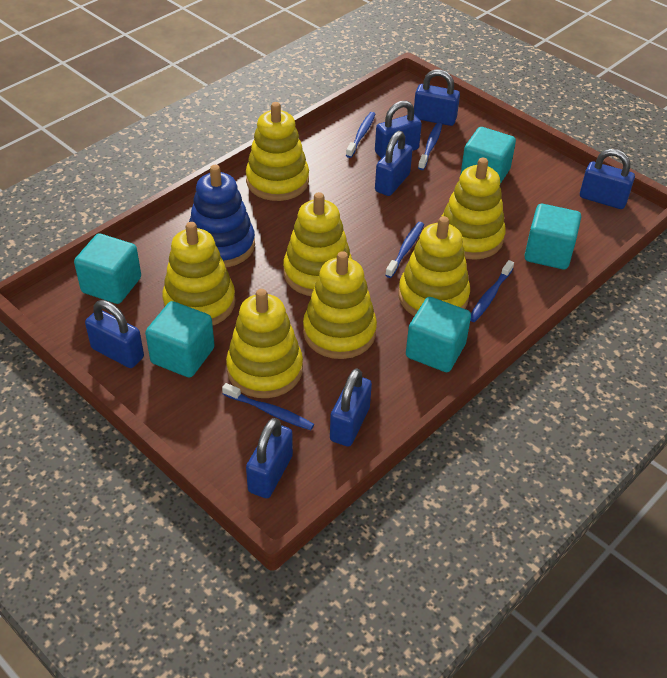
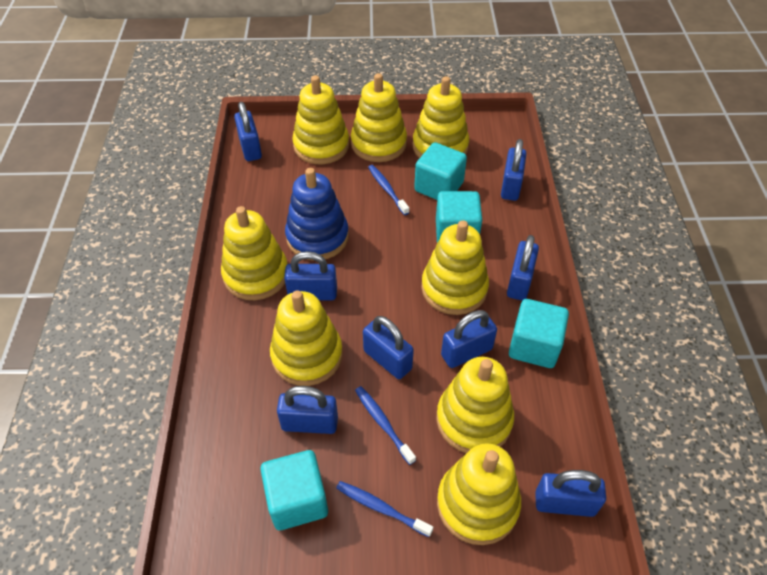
blue padlock: 7 -> 8
blue toothbrush: 5 -> 3
turquoise cube: 5 -> 4
yellow stacking toy: 7 -> 8

